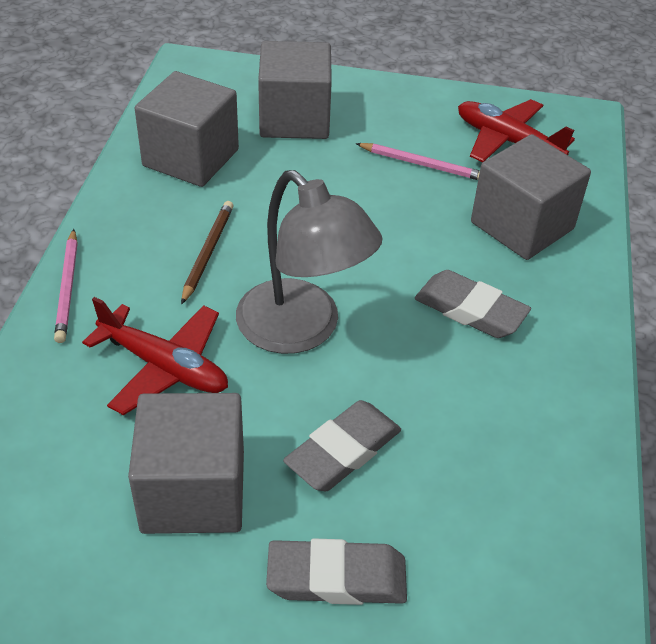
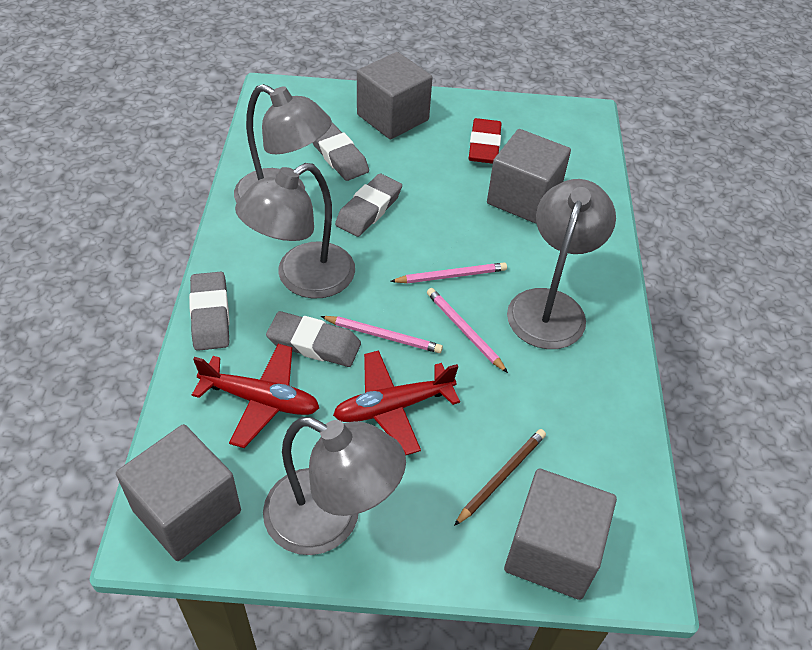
grey eraser: 3 -> 4
grey lamp: 1 -> 4
pink pencil: 2 -> 3
red eraser: 0 -> 1

